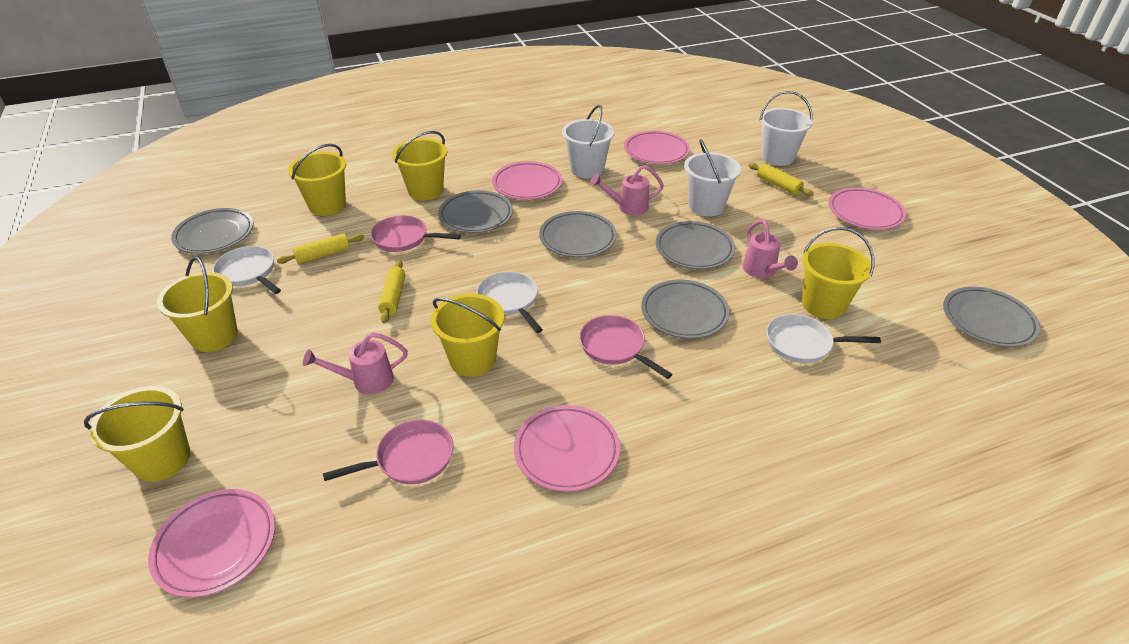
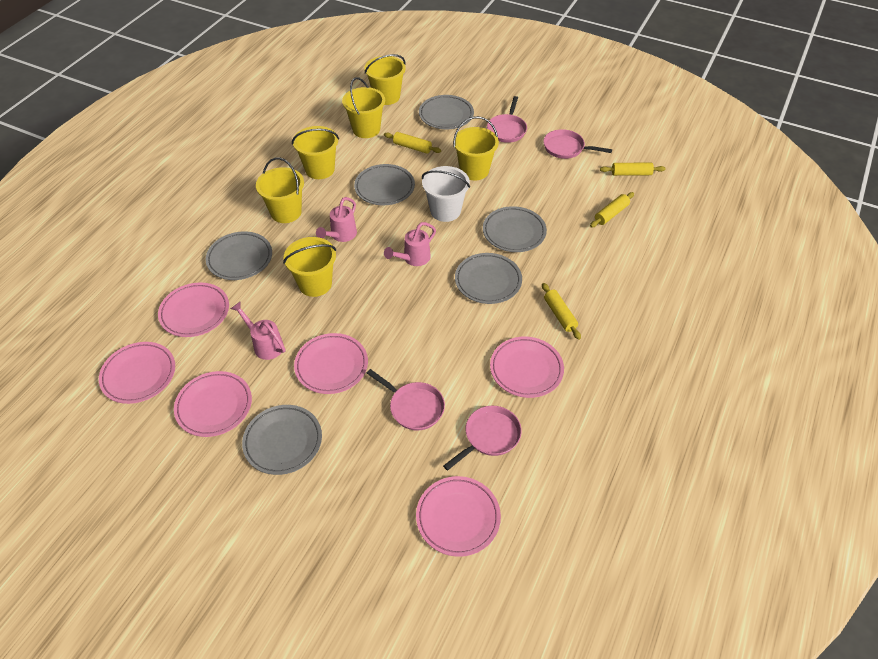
pink pan: 3 -> 4
pink plate: 5 -> 6
white bucket: 3 -> 1
white pan: 3 -> 0
yellow rolling pin: 3 -> 4

